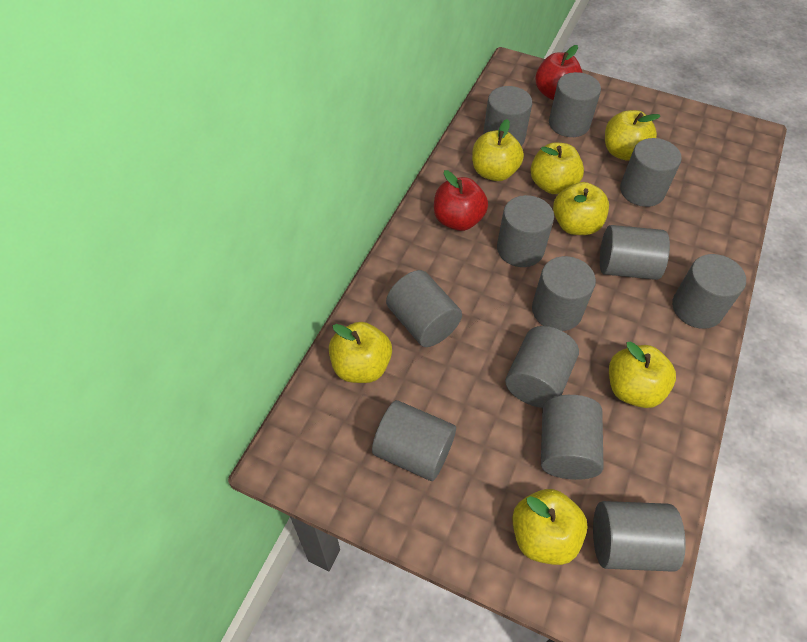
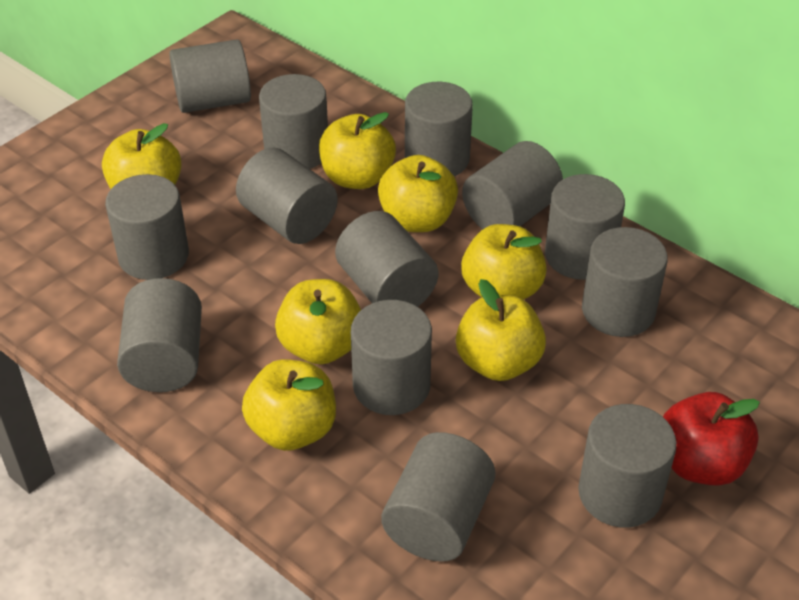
grey cylinder: 12 -> 13
red apple: 2 -> 1

